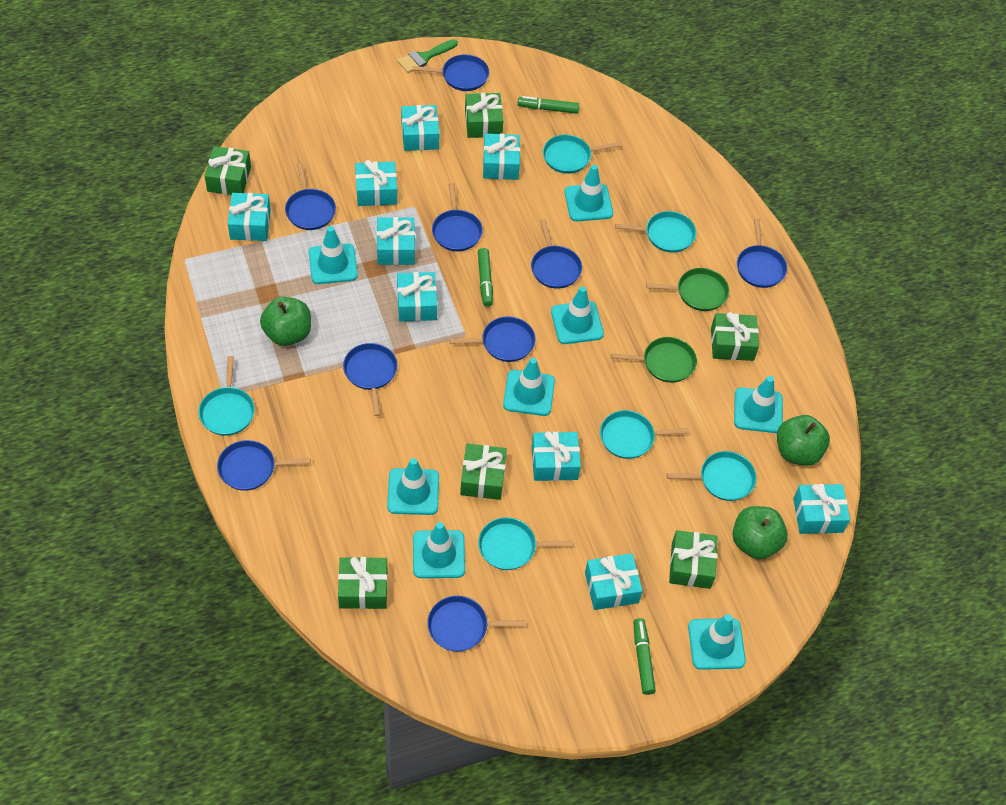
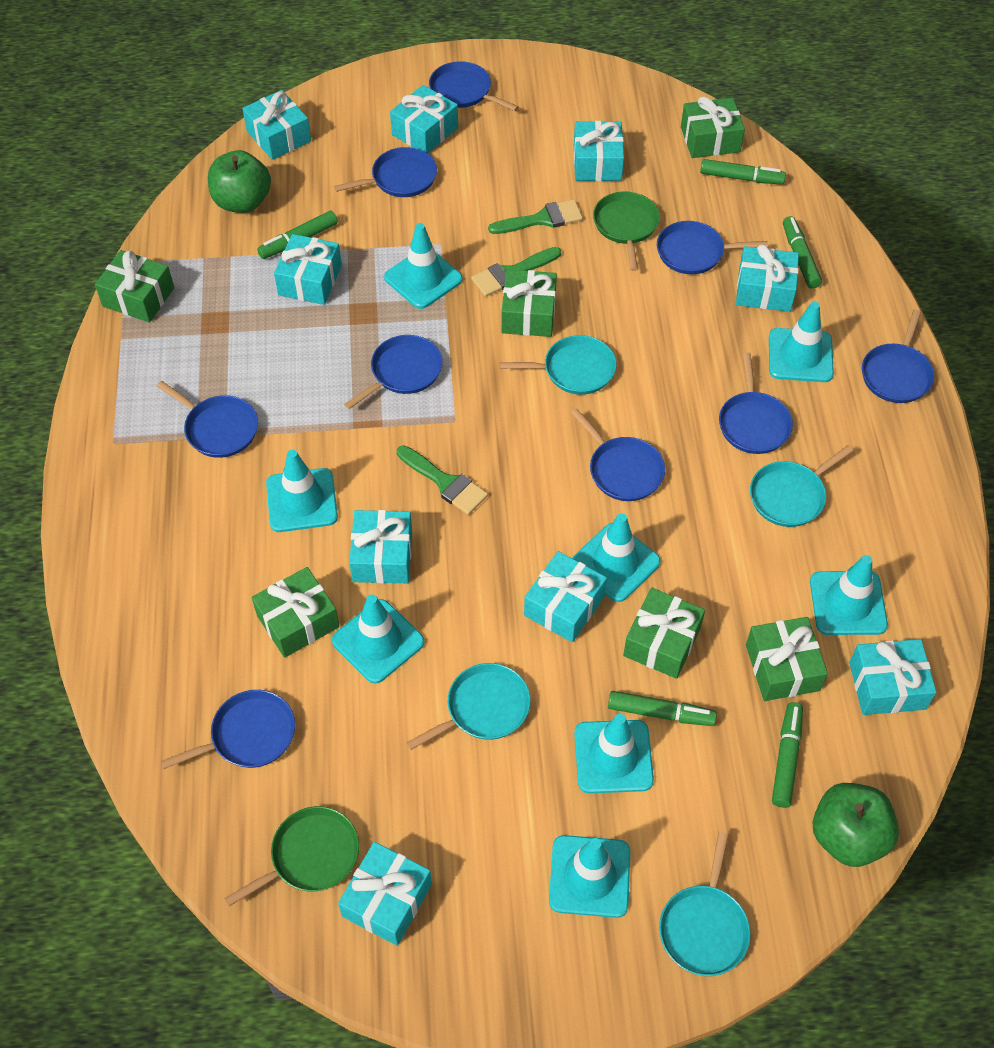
green apple: 3 -> 2
green brush: 1 -> 3
green marker: 3 -> 5
turquoise pan: 6 -> 4

